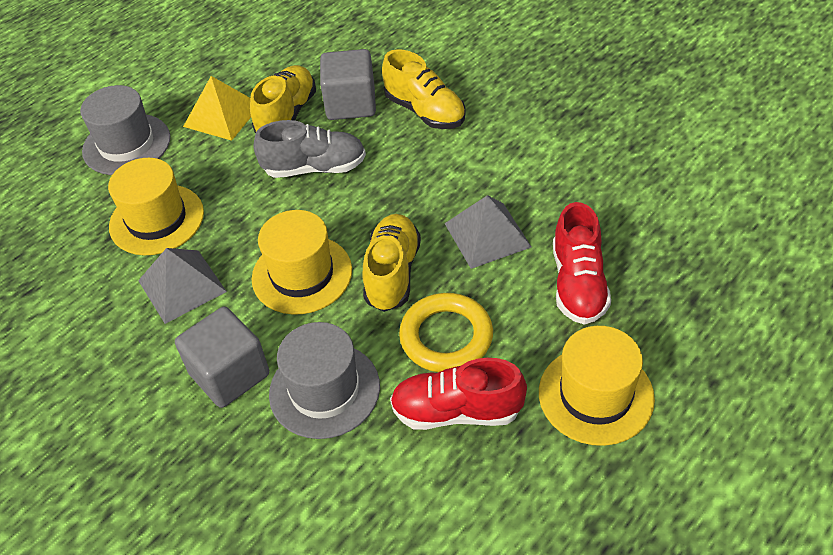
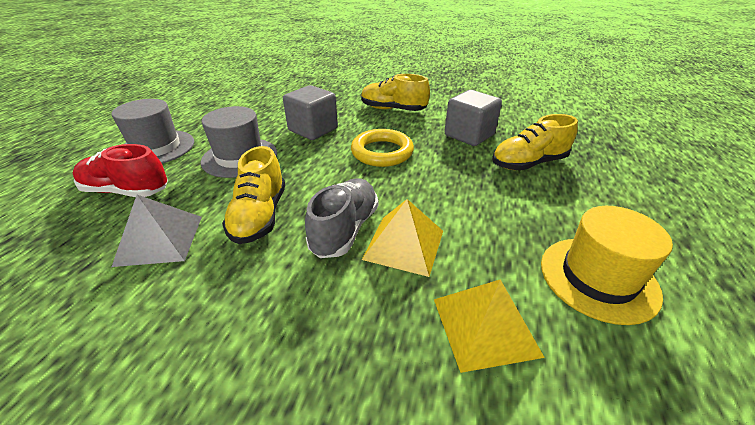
grey pyramid: 2 -> 1
red shoe: 2 -> 1
yellow hat: 3 -> 1
yellow pyramid: 1 -> 2

